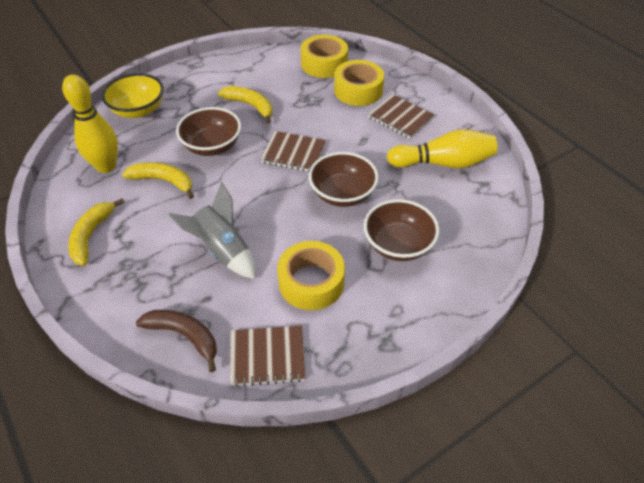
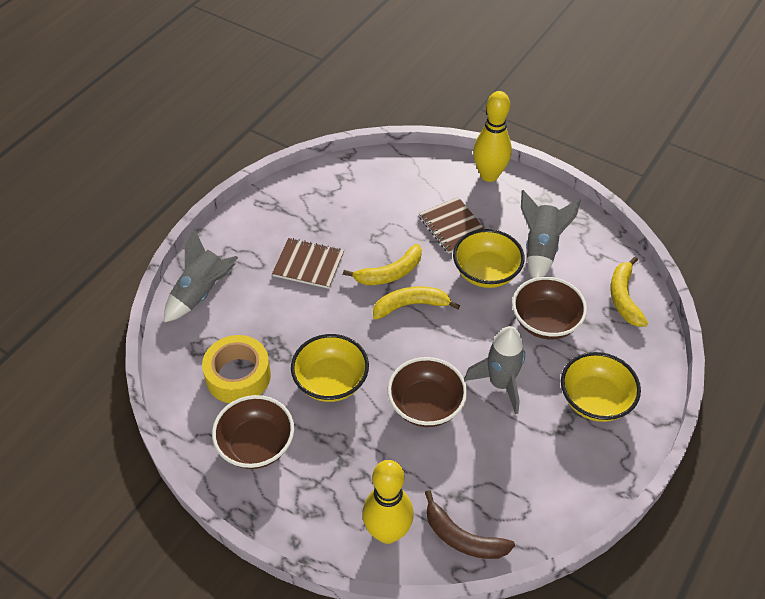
brown notebook: 3 -> 2
grey rocket: 1 -> 3
yellow bowl: 1 -> 3
yellow tape: 3 -> 1

